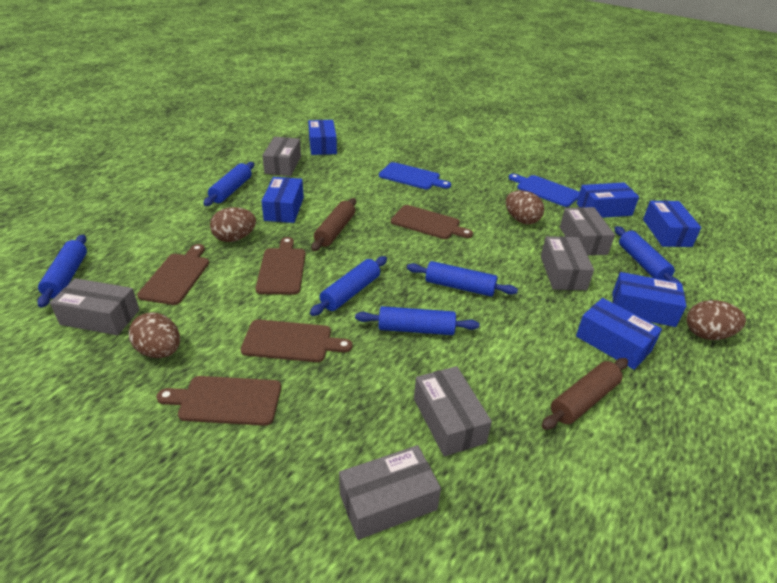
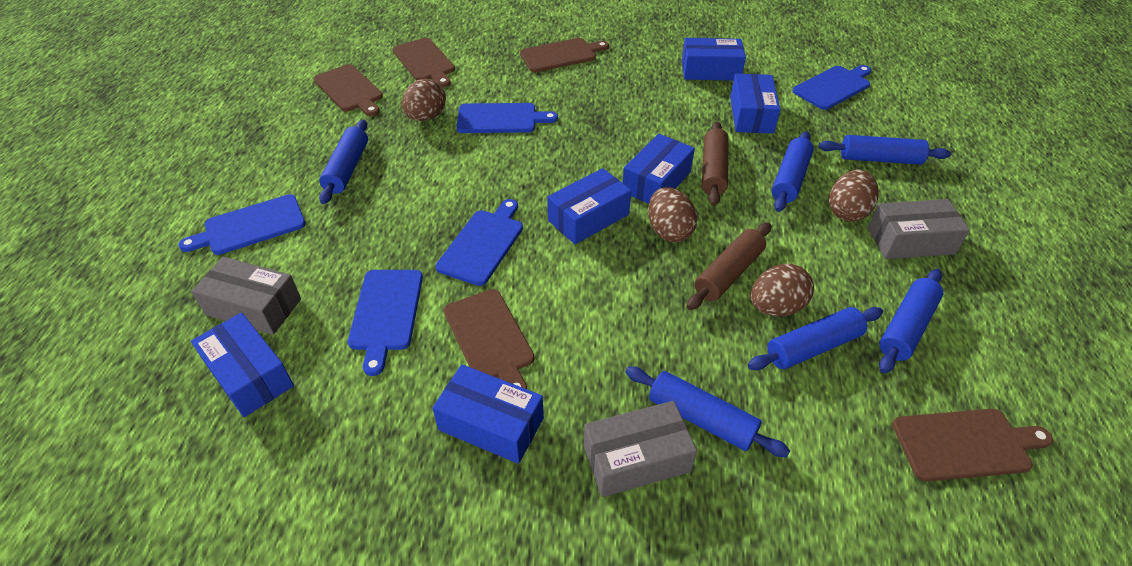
blue cutting board: 2 -> 5
grey box: 6 -> 3

